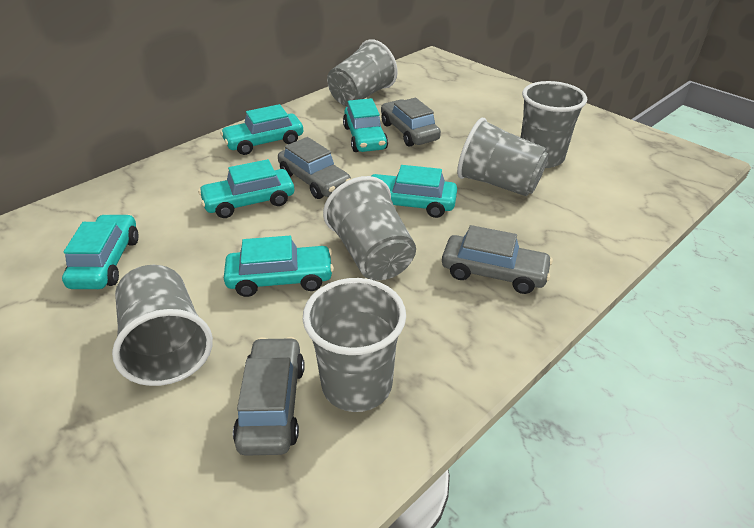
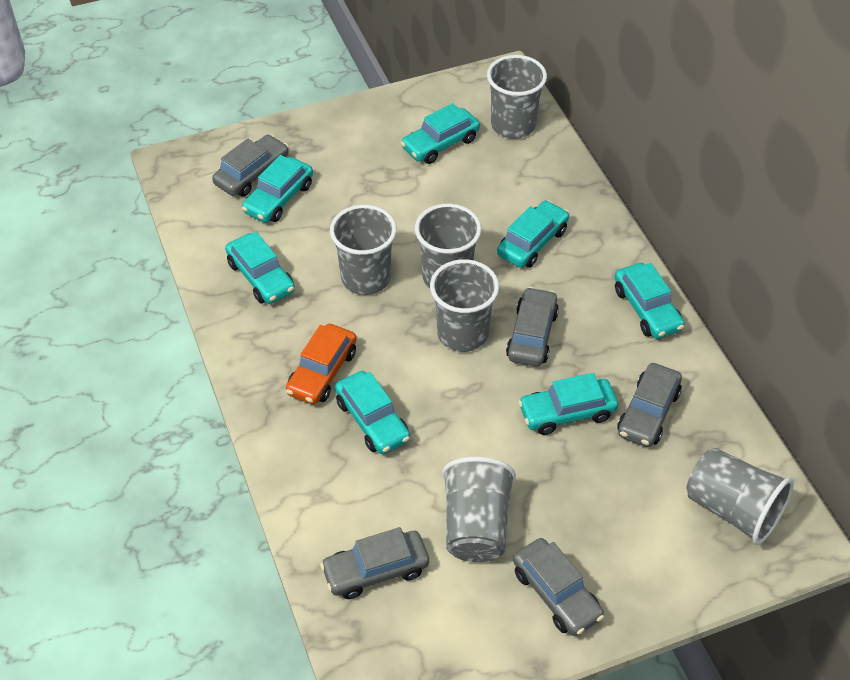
grey car: 4 -> 5
orange car: 0 -> 1
turquoise car: 6 -> 7

